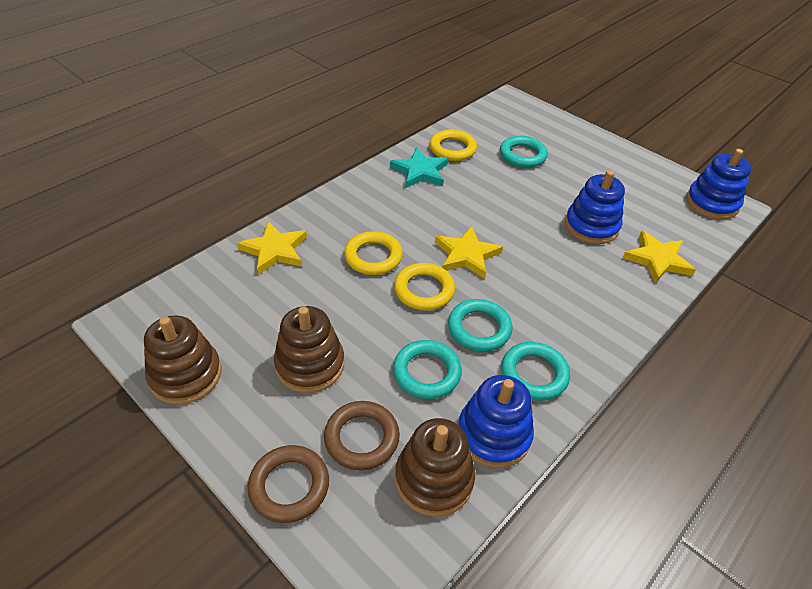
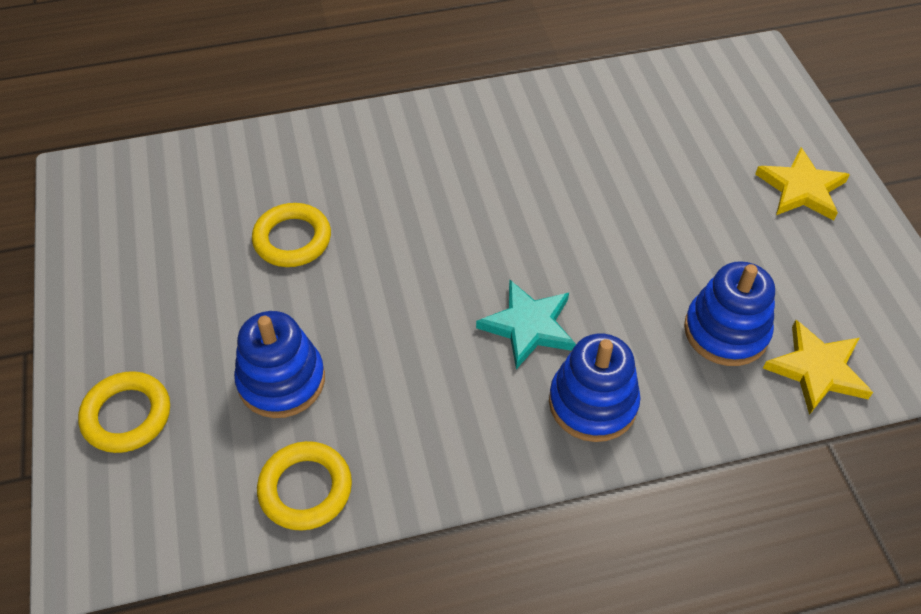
brown ring: 2 -> 0
brown stacking toy: 3 -> 0
turquoise ring: 4 -> 0
yellow star: 3 -> 2

